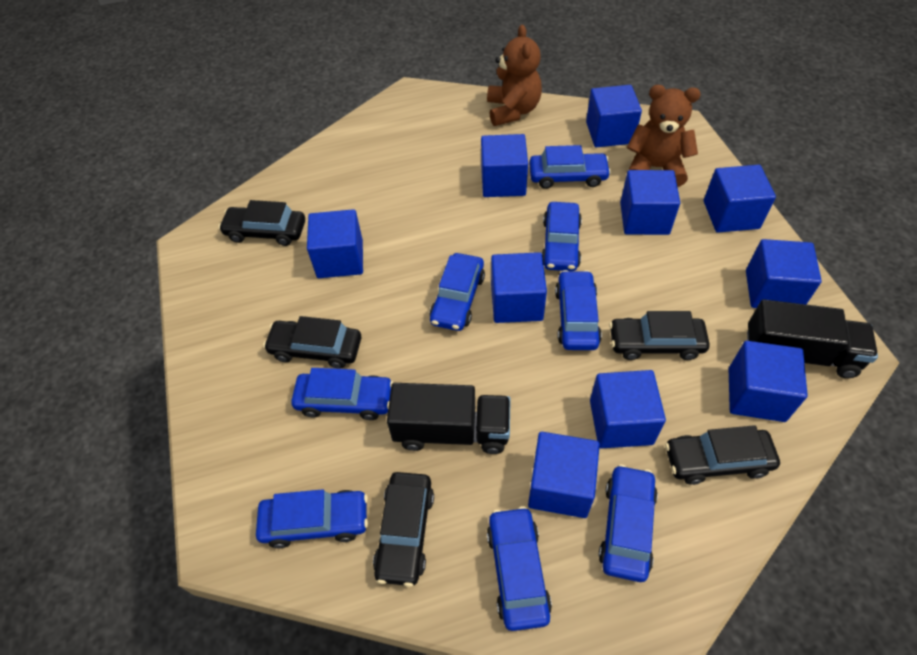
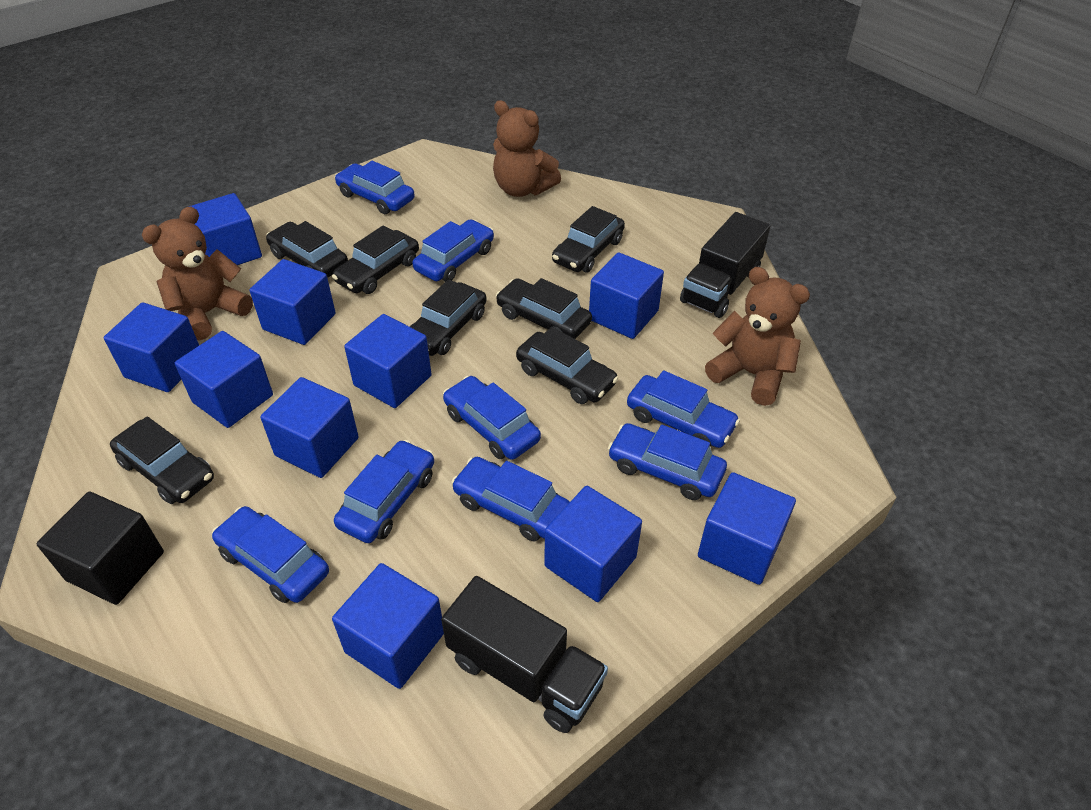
black car: 5 -> 7
black cube: 0 -> 1
brown teddy bear: 2 -> 3

